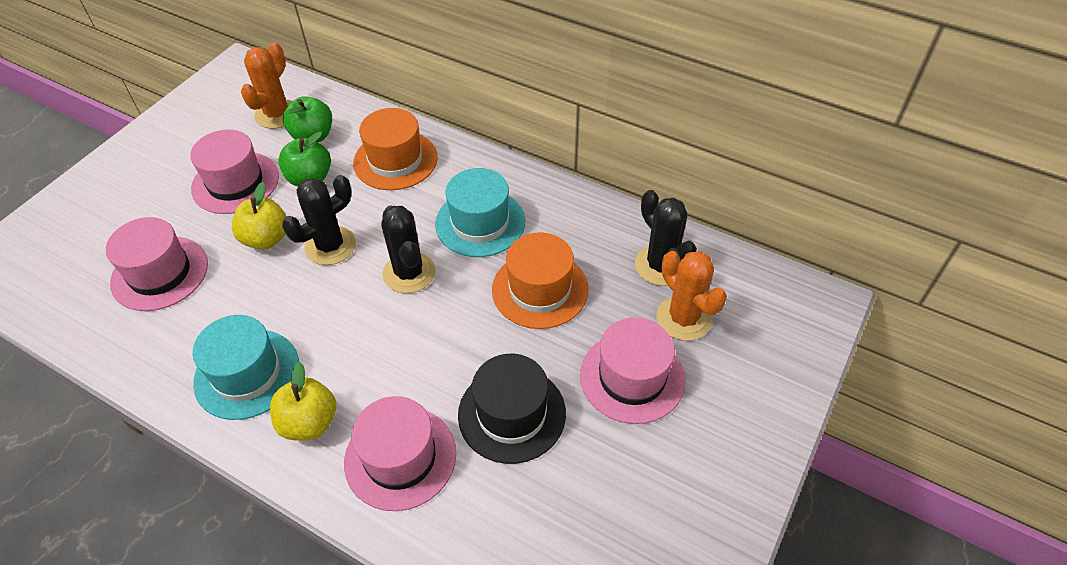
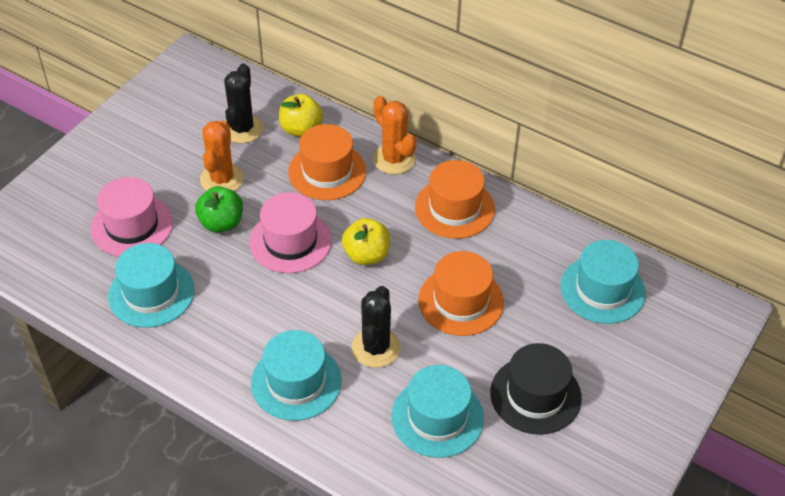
black cactus: 3 -> 2
green apple: 2 -> 1
orange hat: 2 -> 3
pink hat: 4 -> 2
turquoise hat: 2 -> 4

